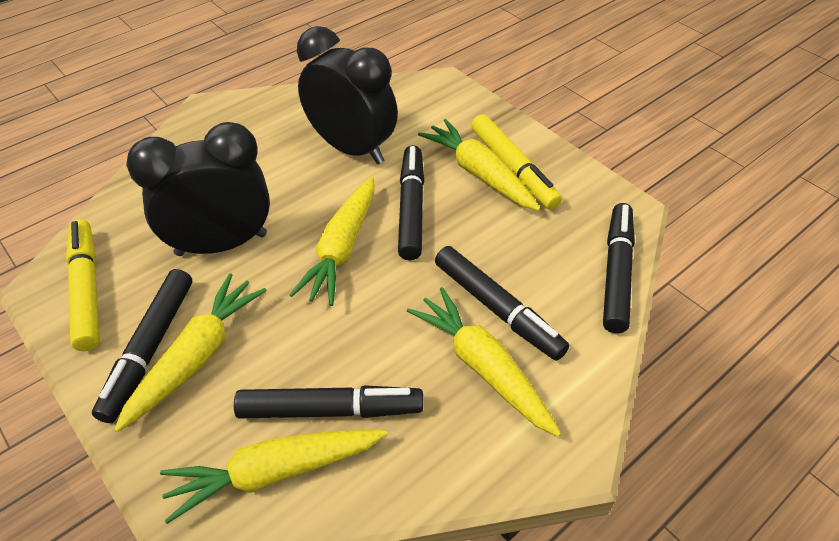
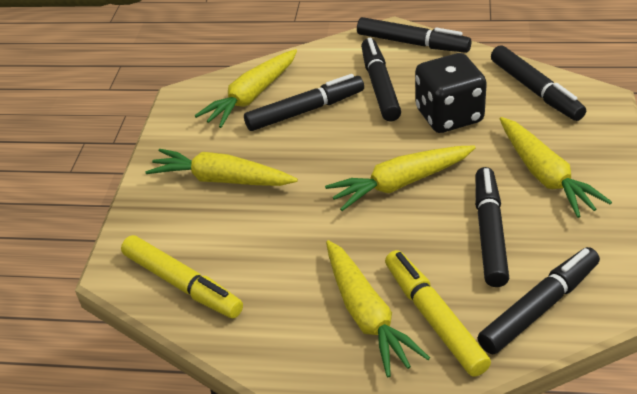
black clock: 2 -> 0
black dice: 0 -> 1
black marker: 5 -> 6

